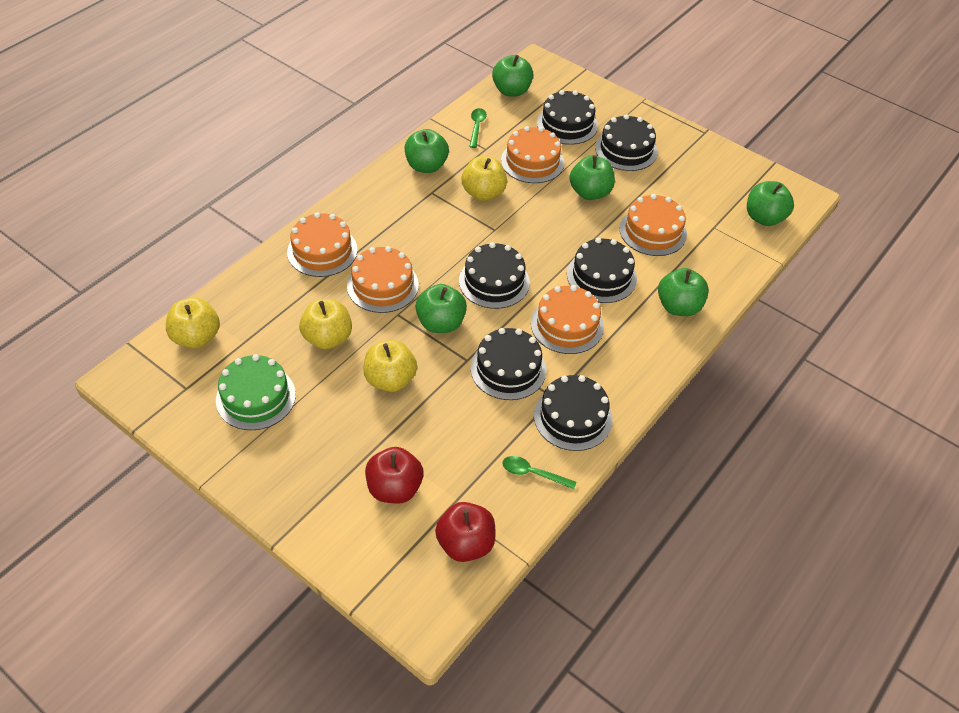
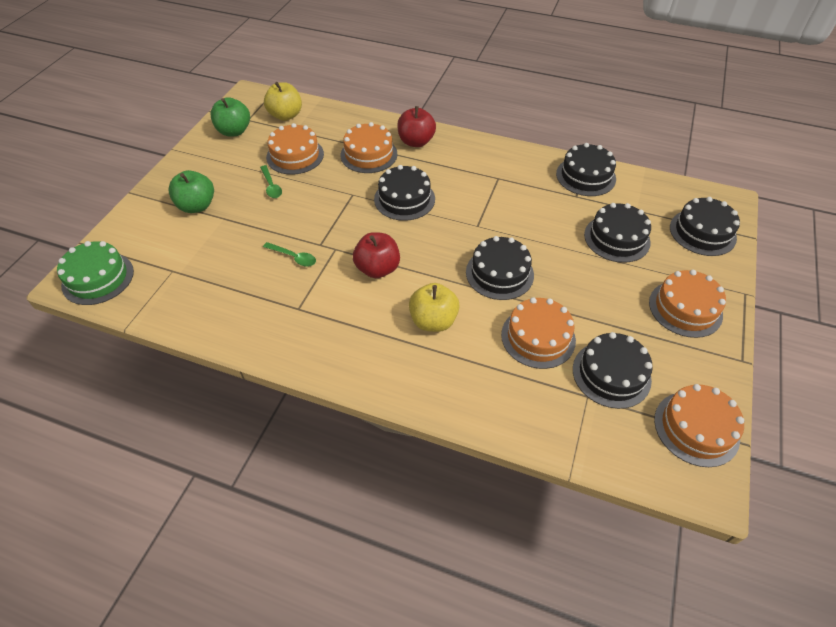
green apple: 6 -> 2
yellow apple: 4 -> 2

